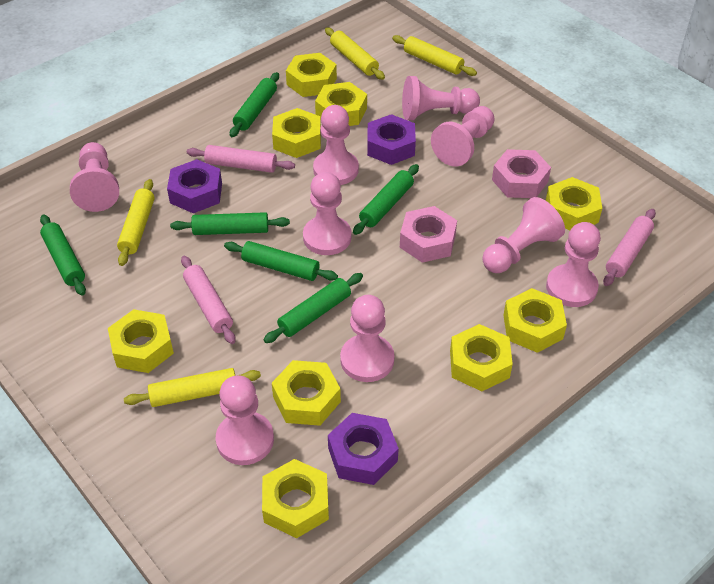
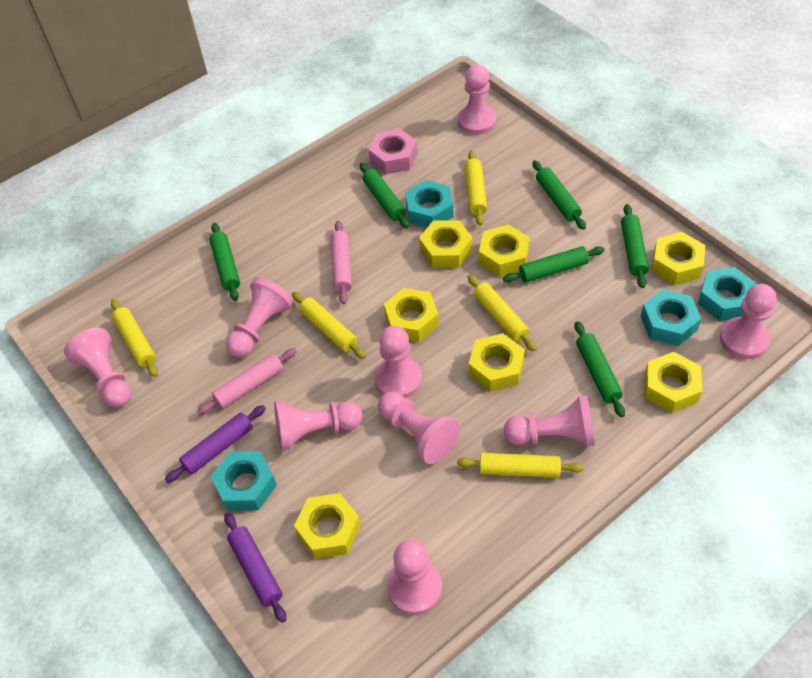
pink nut: 2 -> 1
pink rolling pin: 3 -> 2
purple nut: 3 -> 0
purple rolling pin: 0 -> 2
turquoise nut: 0 -> 4
yellow nut: 9 -> 7
yellow rolling pin: 4 -> 5

